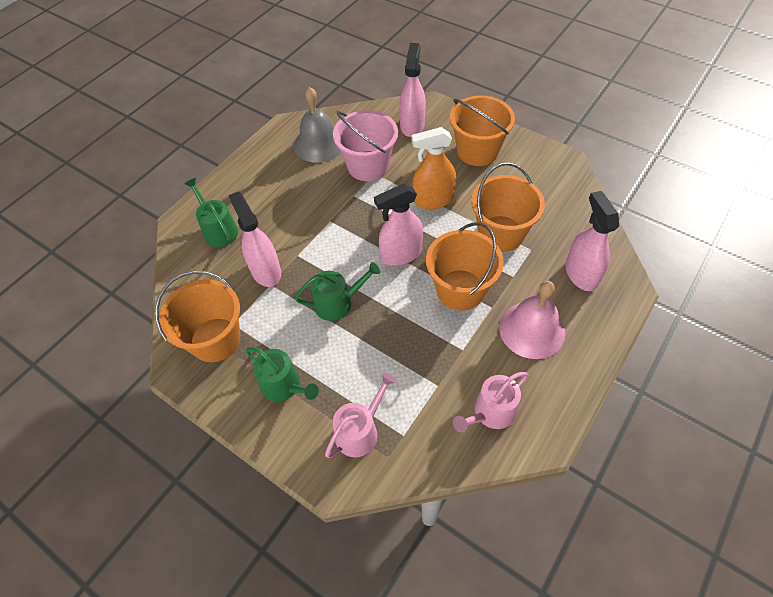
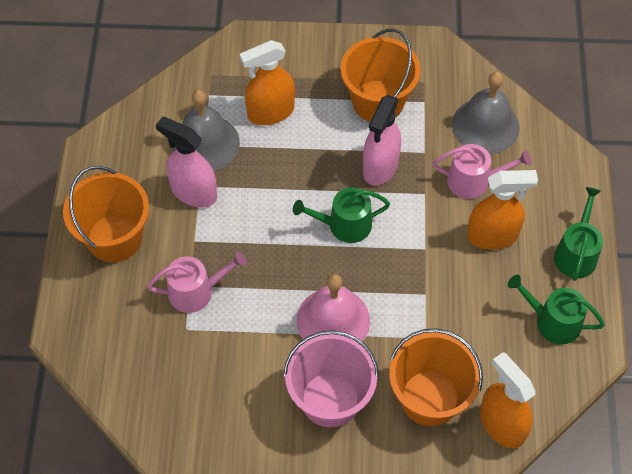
grey bell: 1 -> 2
orange bucket: 4 -> 3
orange spray bottle: 1 -> 3
pink spray bottle: 4 -> 2

